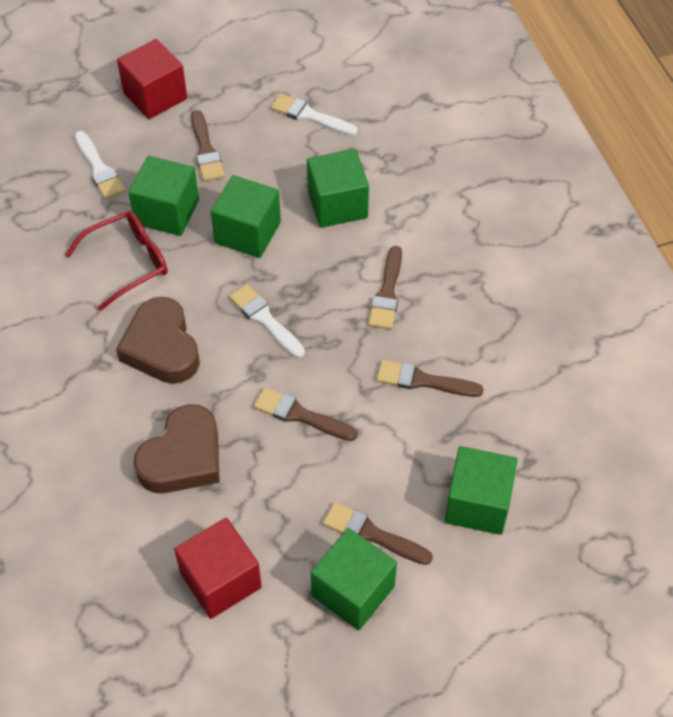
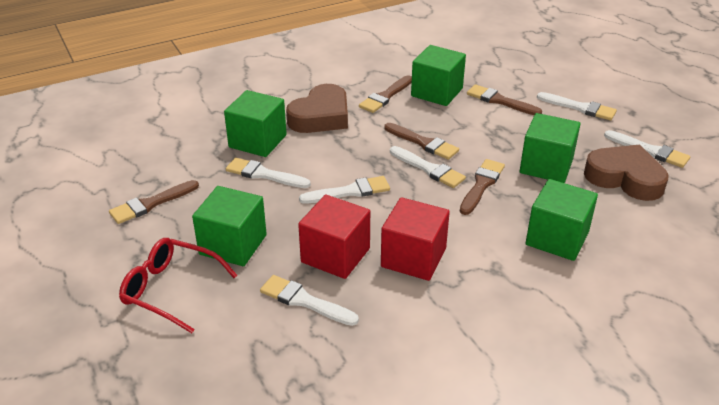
white brush: 3 -> 6

